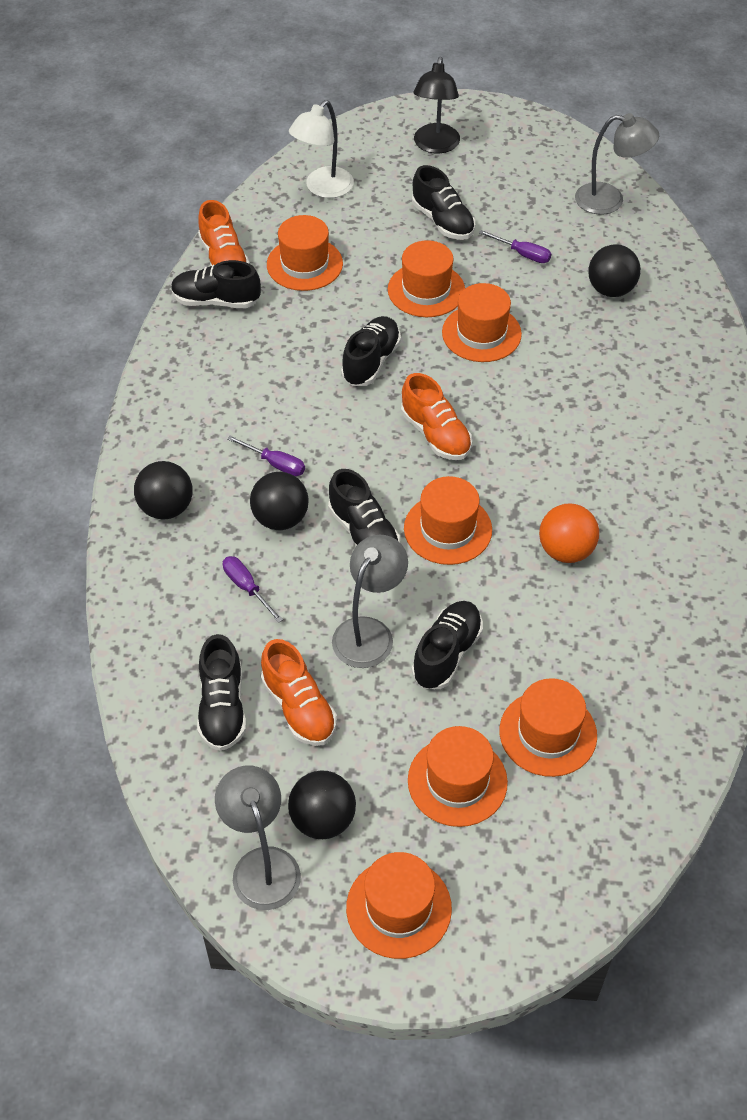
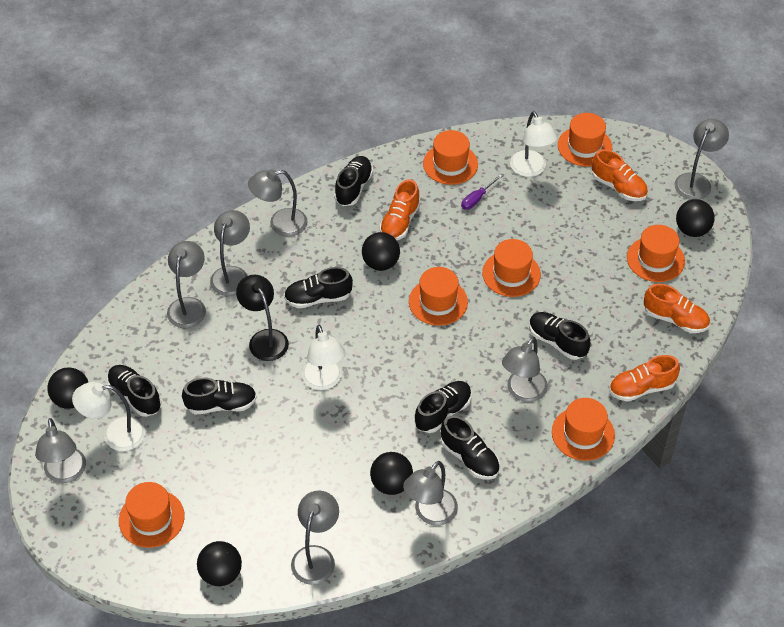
black ball: 4 -> 5
black shoe: 6 -> 7
grey lamp: 3 -> 8
orange ball: 1 -> 0
orange shoe: 3 -> 4
purple screwdriver: 3 -> 1
white lamp: 1 -> 3

